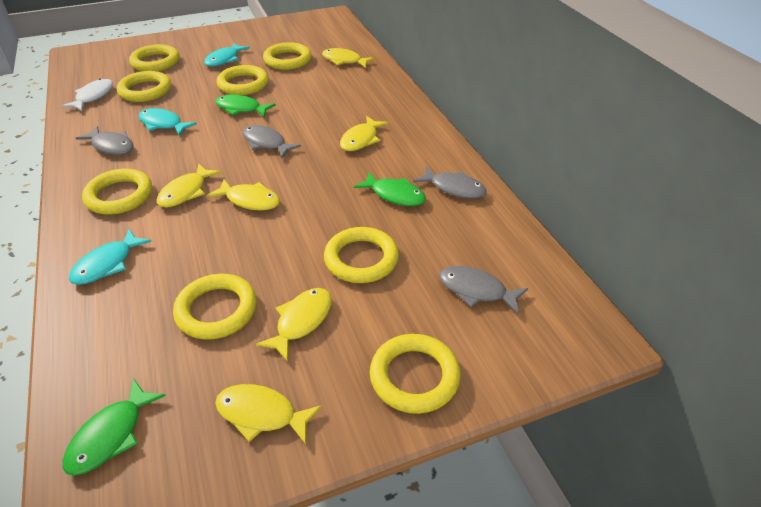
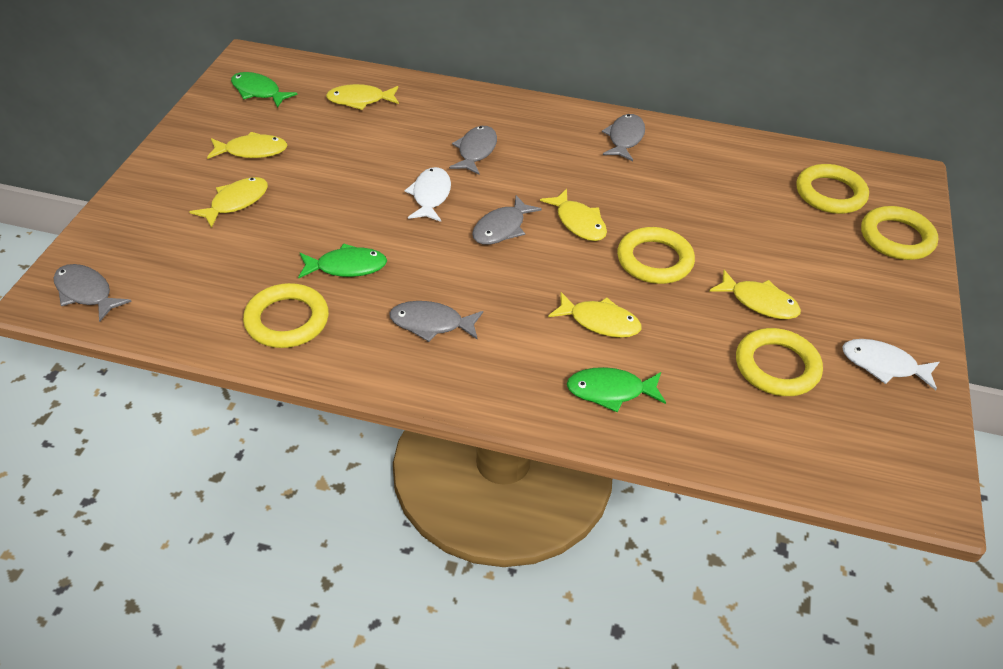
grey fish: 4 -> 5
turquoise fish: 3 -> 0
white fish: 1 -> 2
yellow ring: 8 -> 5

